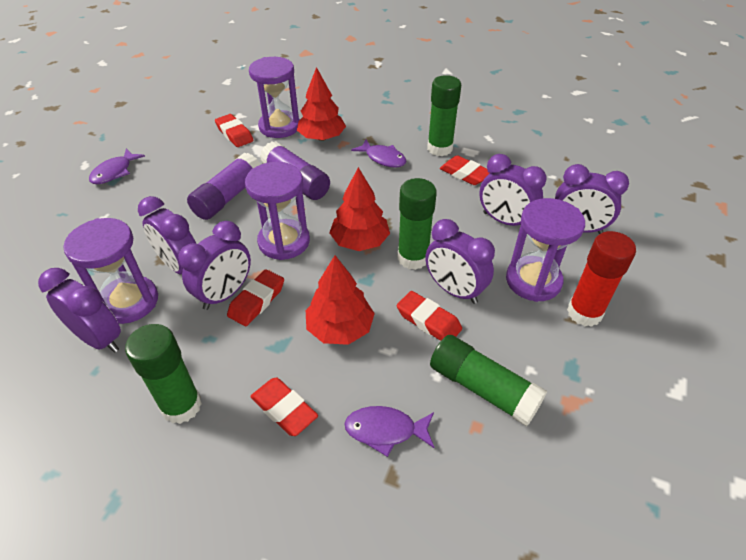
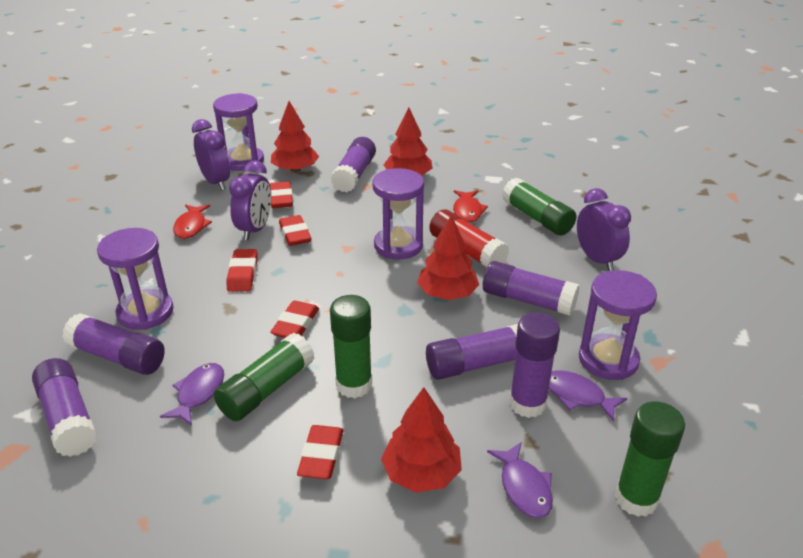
purple clock: 6 -> 3
purple glue stick: 2 -> 6
red fish: 0 -> 2
red tree: 3 -> 4

